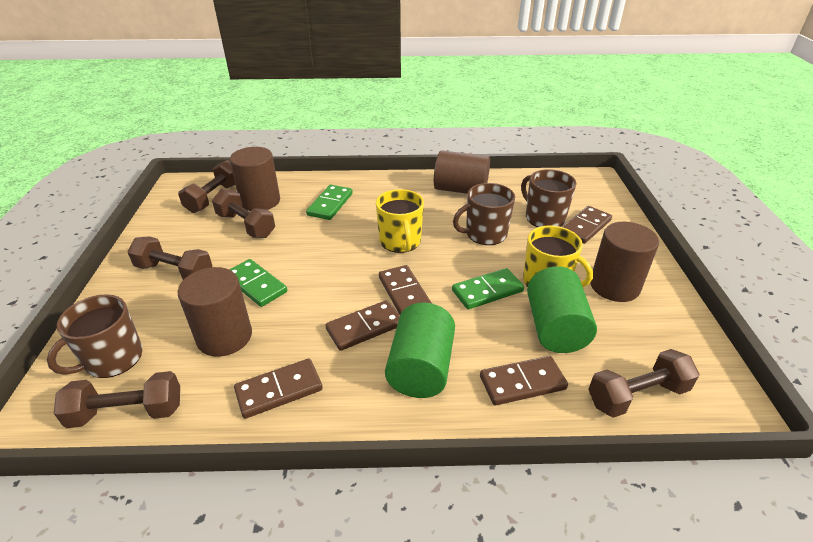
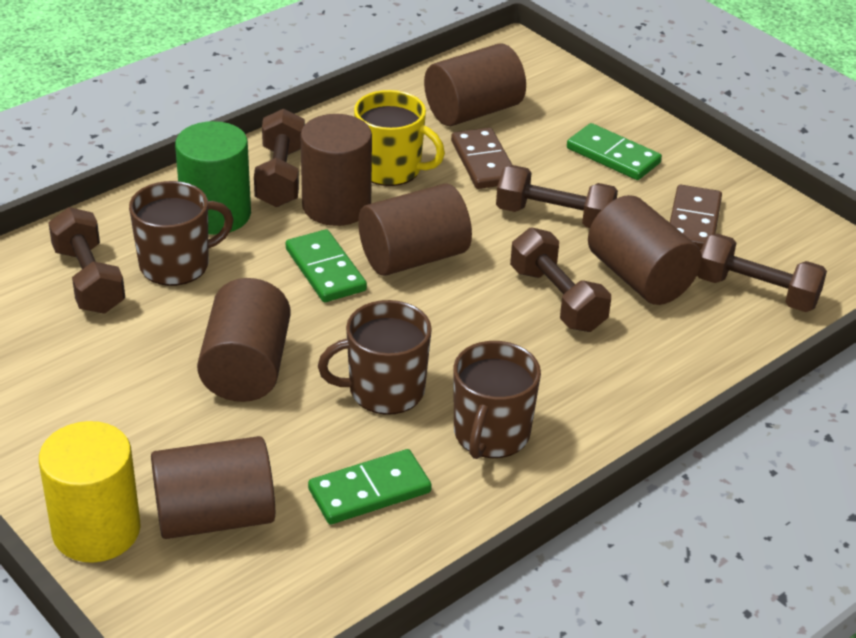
brown cylinder: 4 -> 6
brown domino: 5 -> 2
green cylinder: 2 -> 1
yellow cylinder: 0 -> 1
yellow mug: 2 -> 1

